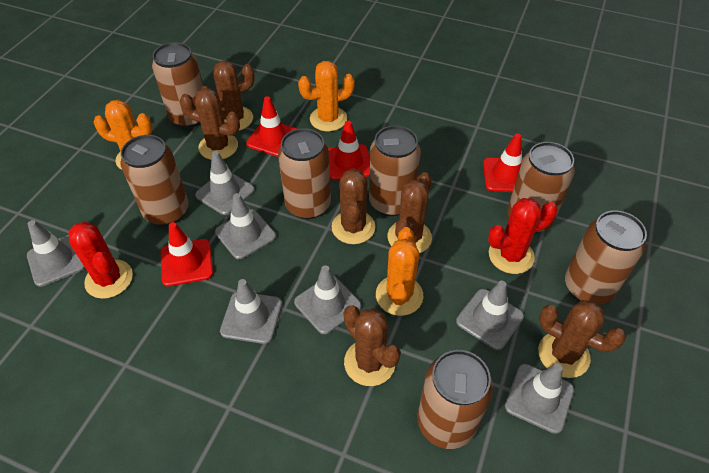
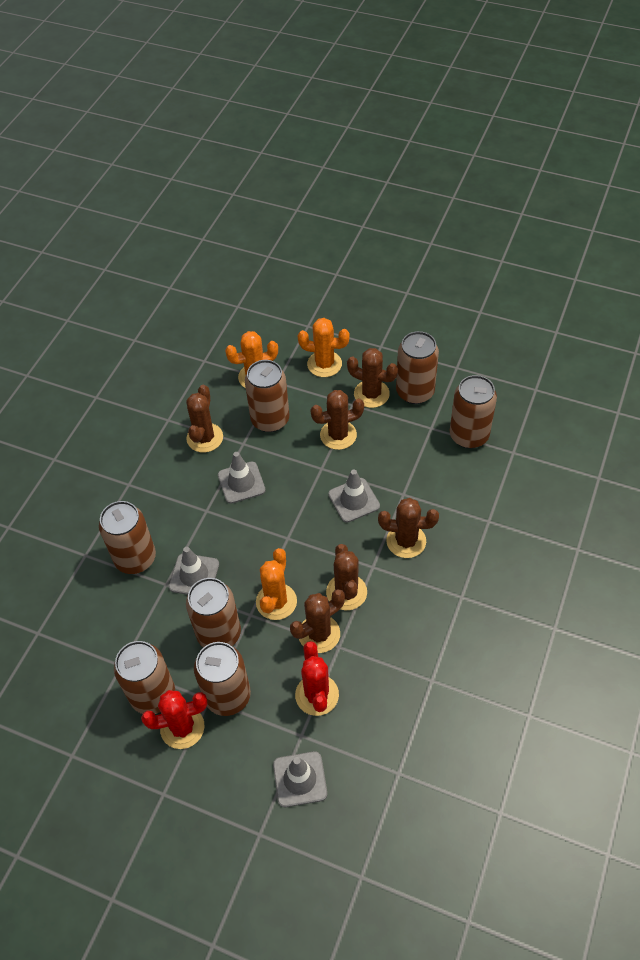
grey traffic cone: 7 -> 4
red traffic cone: 4 -> 0

